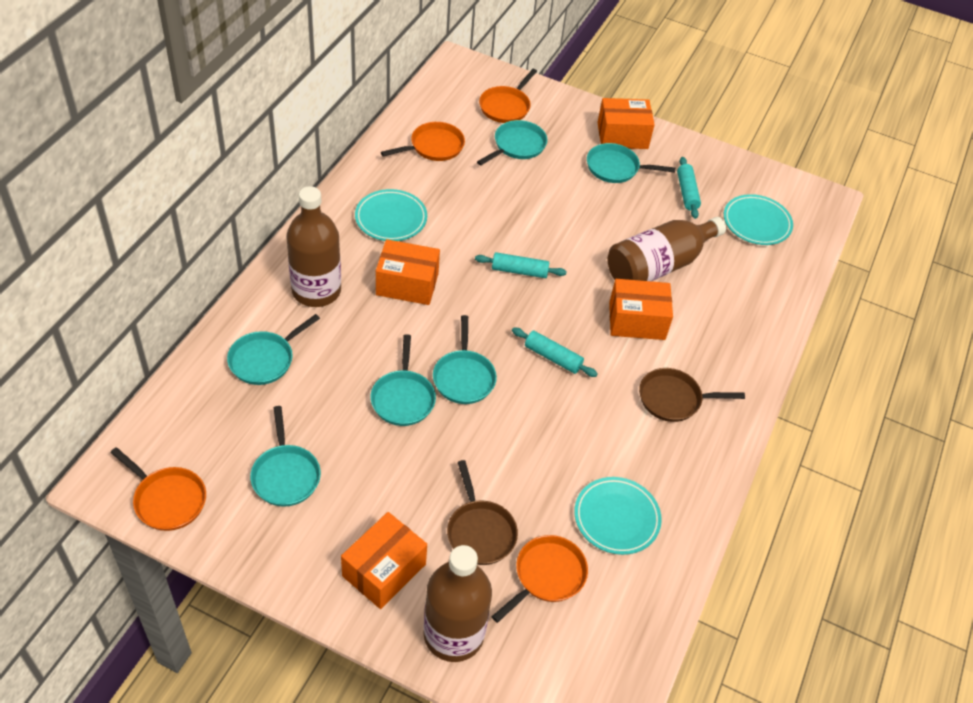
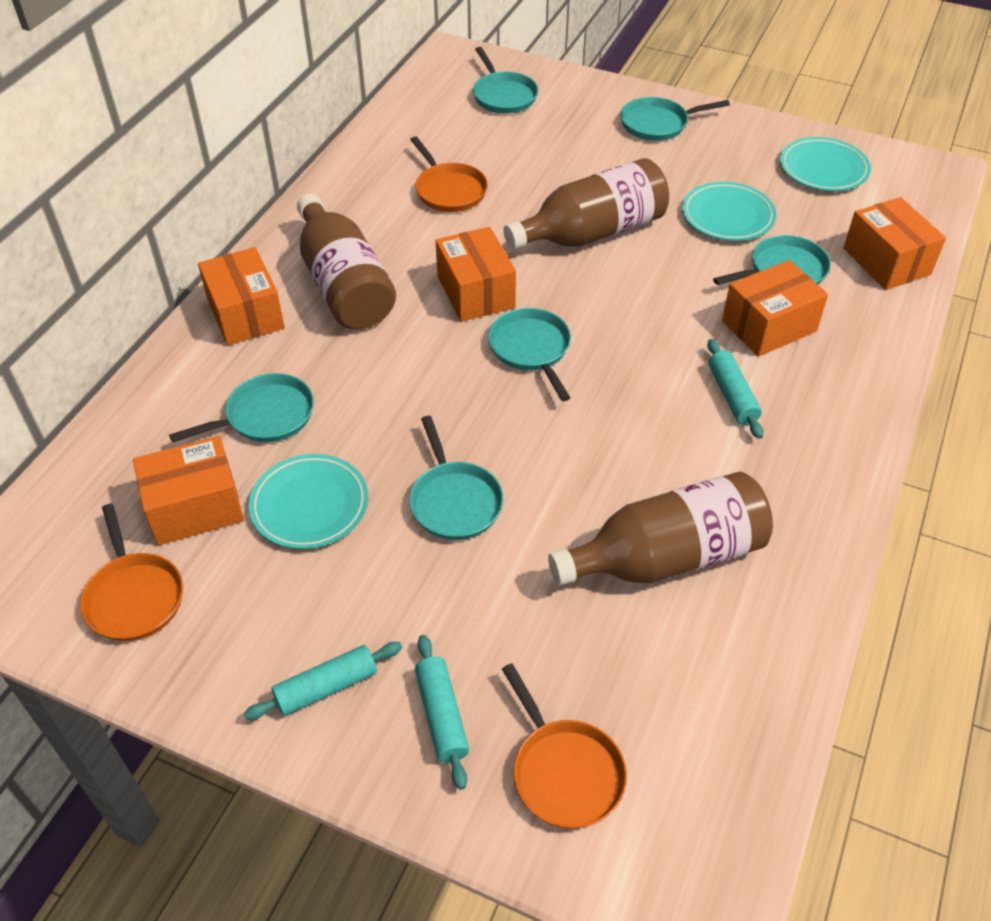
brown pan: 2 -> 0
orange box: 4 -> 5
orange pan: 4 -> 3

